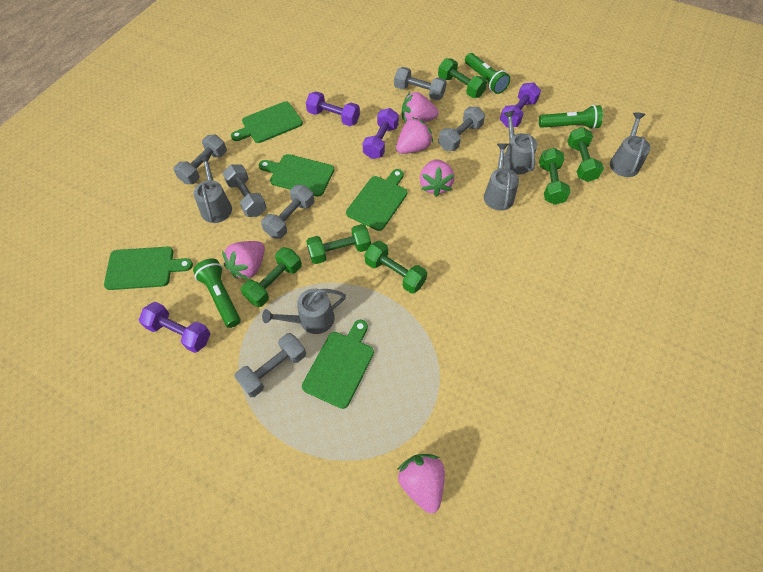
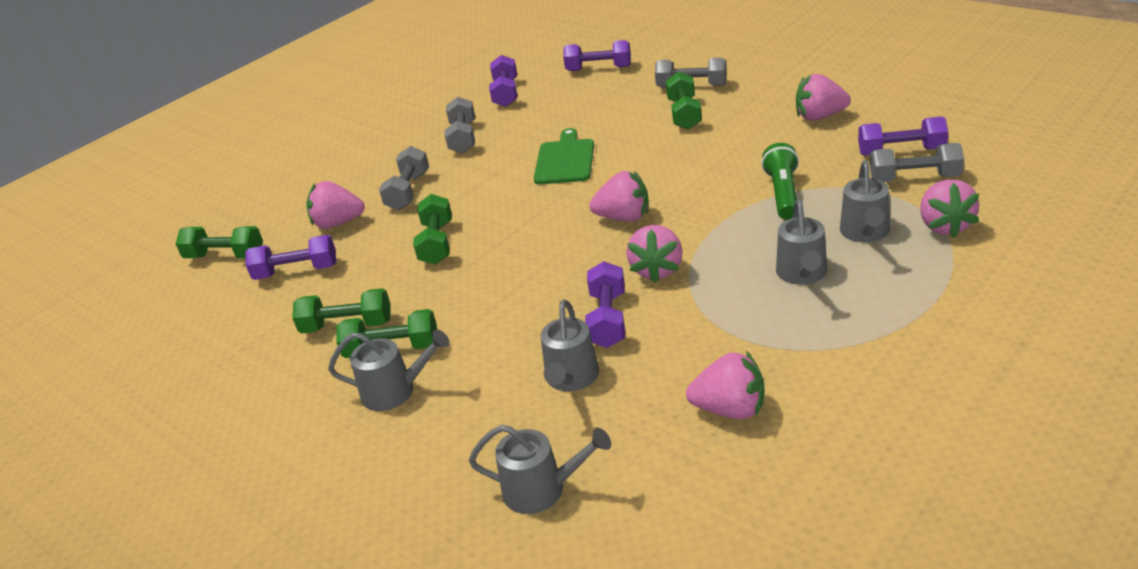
green cutting board: 5 -> 1
green dumbbell: 6 -> 5
green flashlight: 3 -> 1
grey dumbbell: 6 -> 4
pink strawberry: 5 -> 6
purple dumbbell: 4 -> 5

